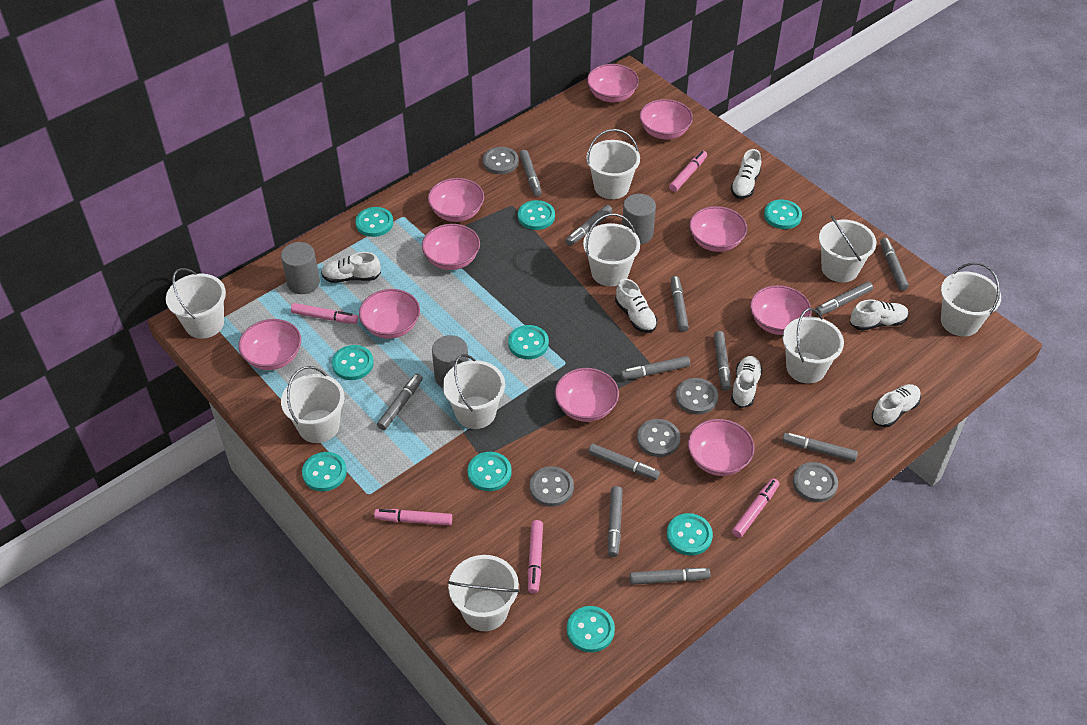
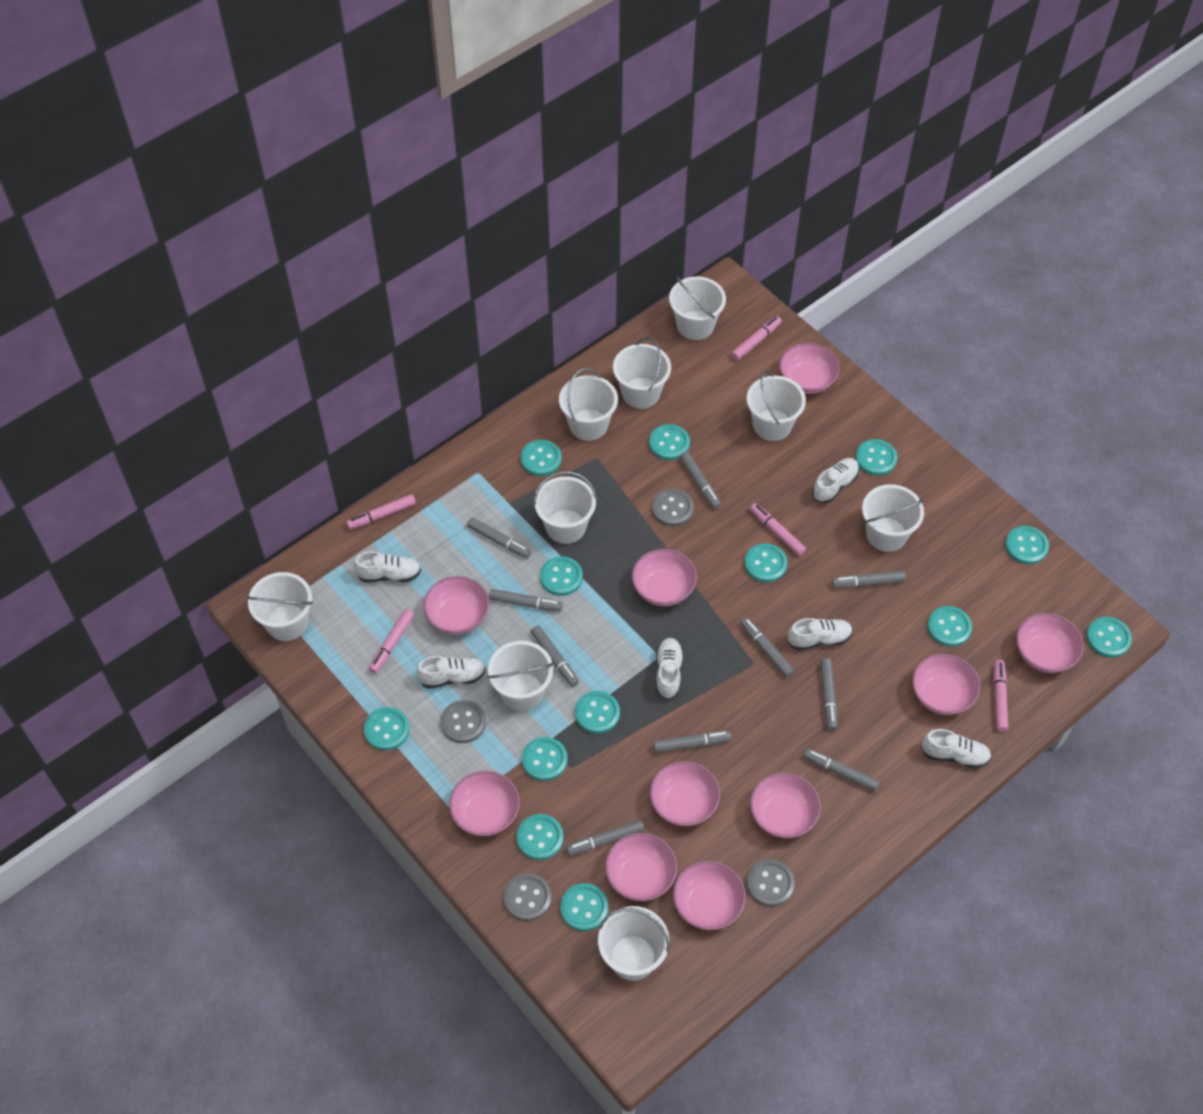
grey button: 5 -> 4
grey cylinder: 3 -> 0
grey marker: 12 -> 10
turquoise button: 9 -> 13

